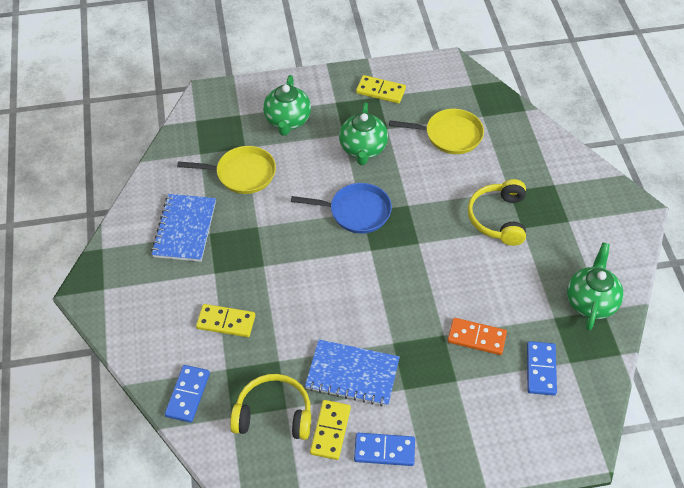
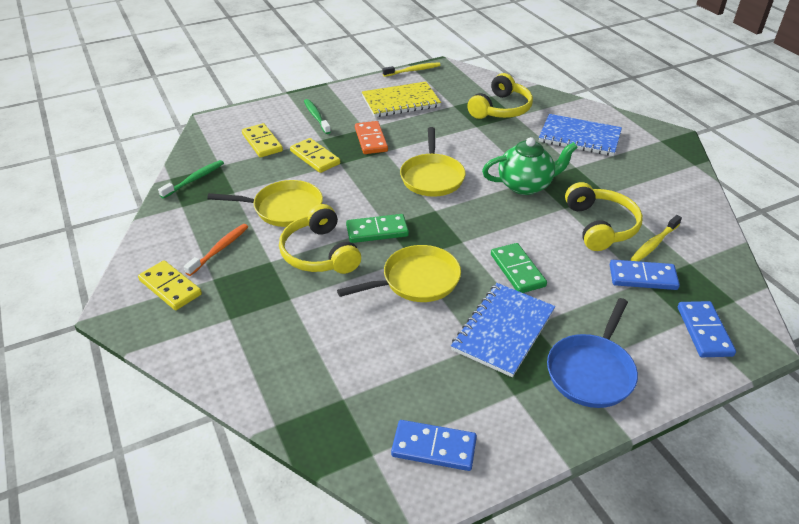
green domino: 0 -> 2
green teapot: 3 -> 1
green toothbrush: 0 -> 2
orange toothbrush: 0 -> 1
yellow headphones: 2 -> 3
yellow notebook: 0 -> 1
yellow pan: 2 -> 3
yellow toothbrush: 0 -> 2

